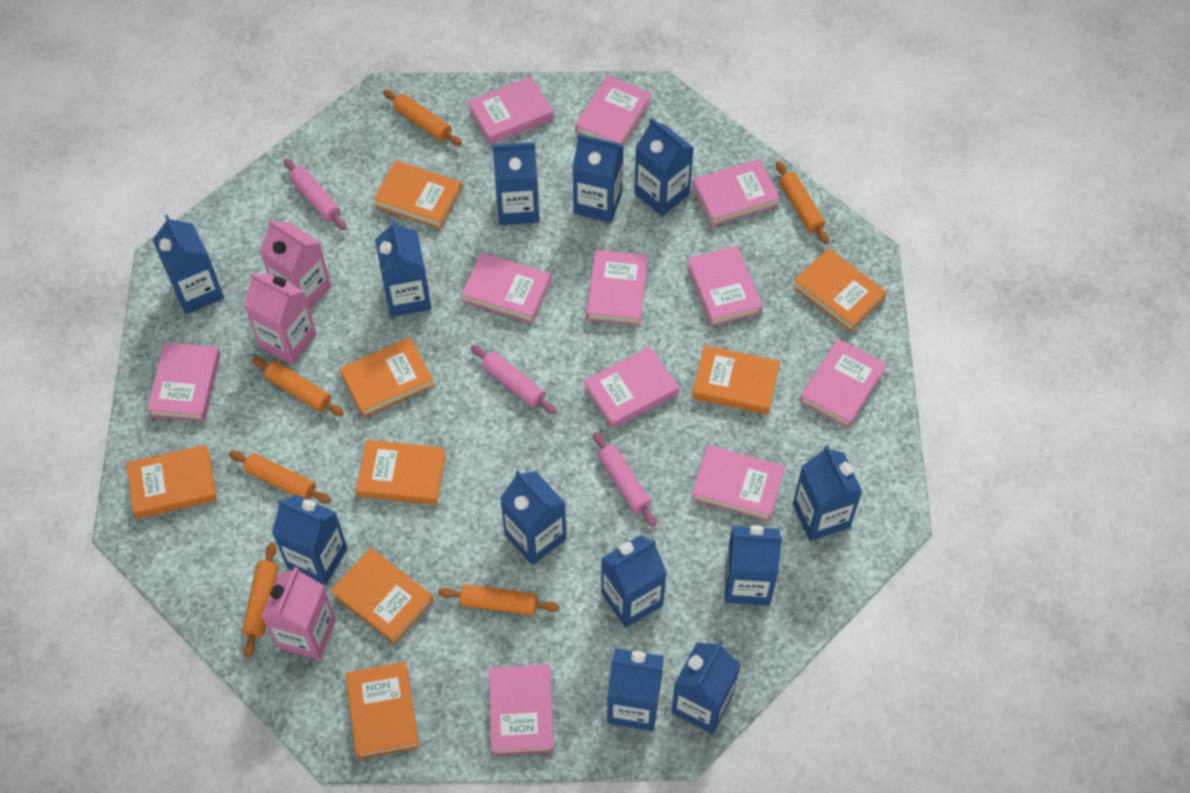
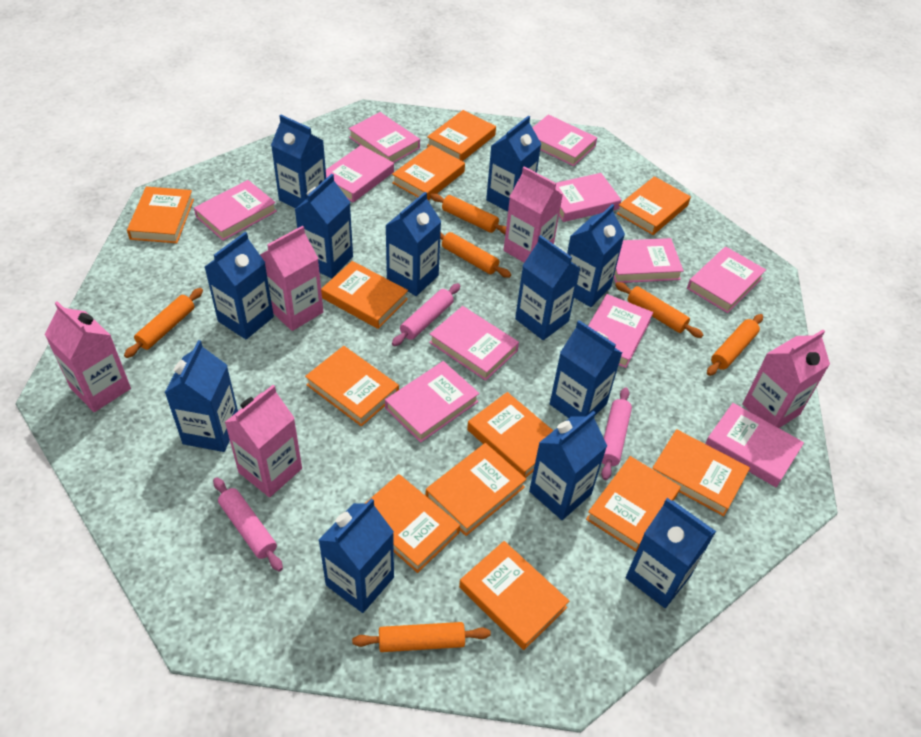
orange book: 8 -> 12
pink carton: 3 -> 5

